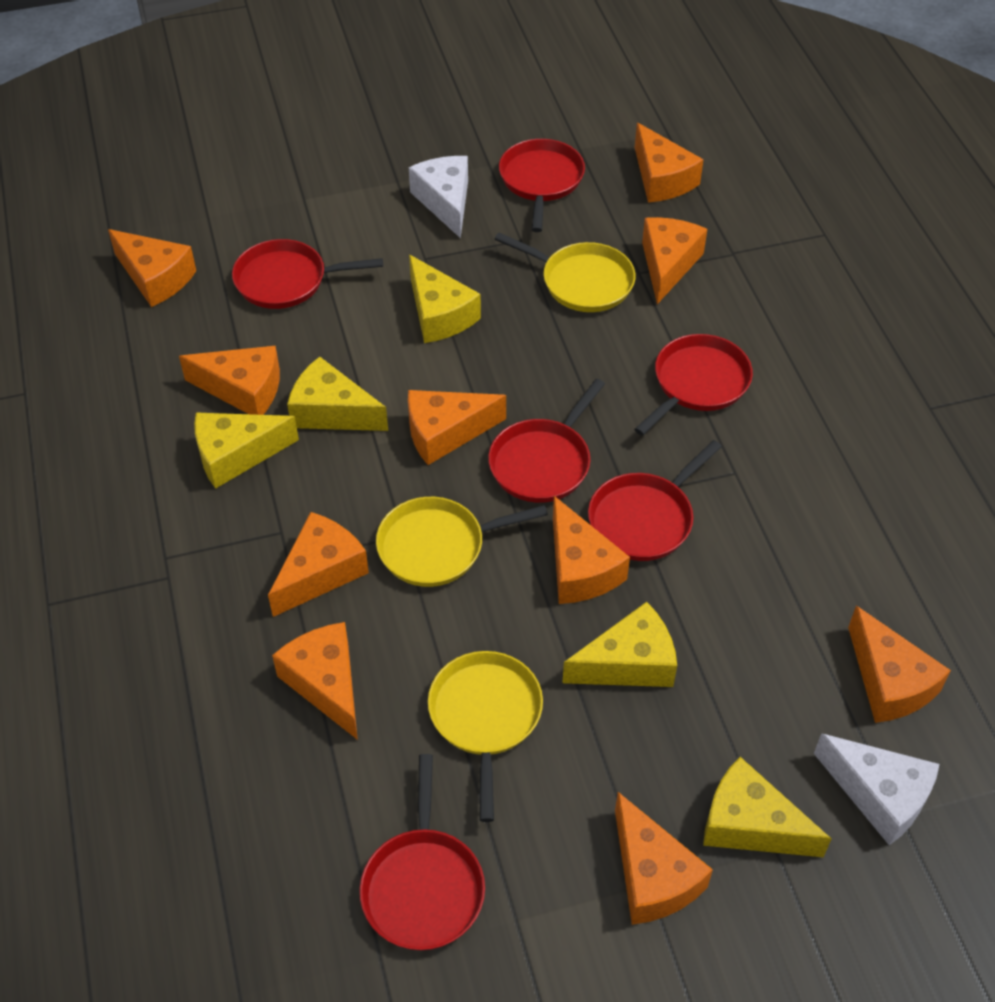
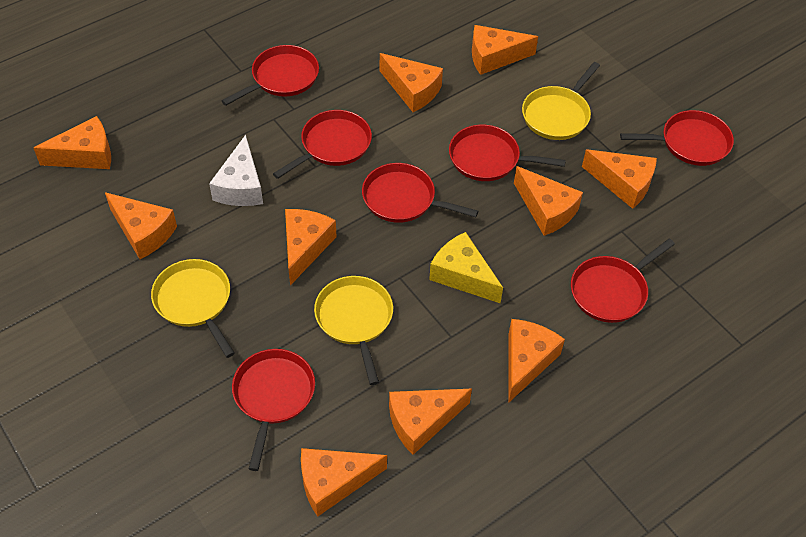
red pan: 6 -> 7
white cheese: 2 -> 1
yellow cheese: 5 -> 1

